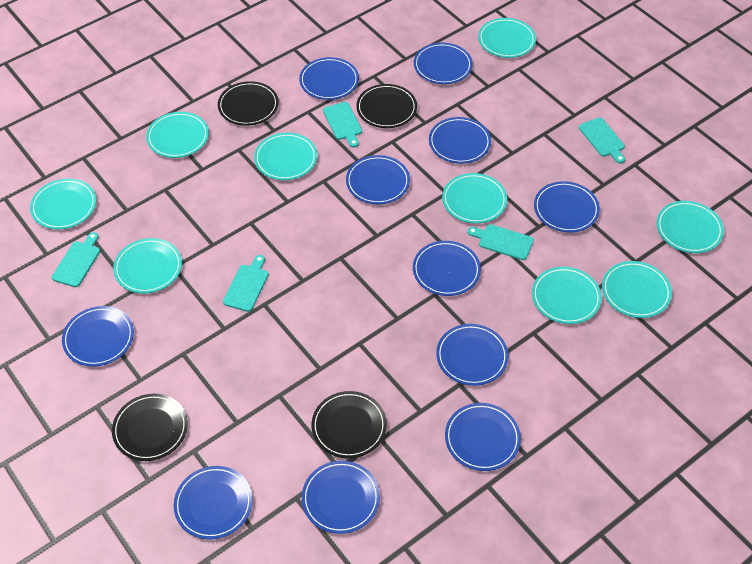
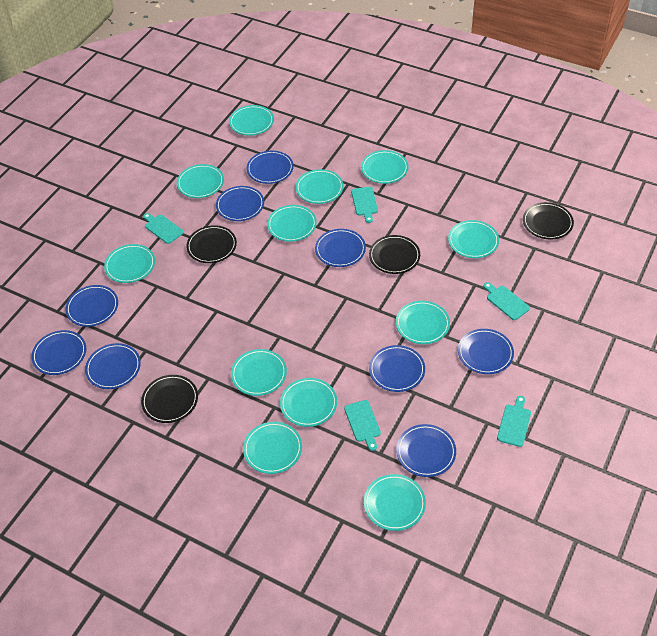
blue plate: 11 -> 9
turquoise plate: 9 -> 12

